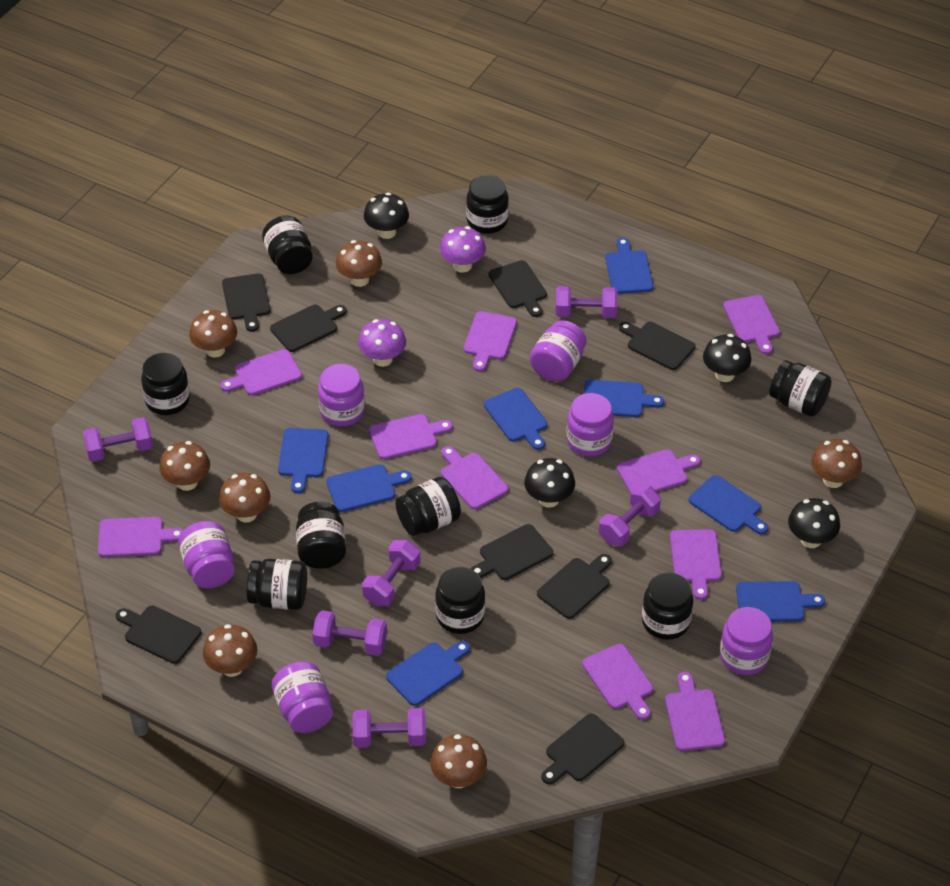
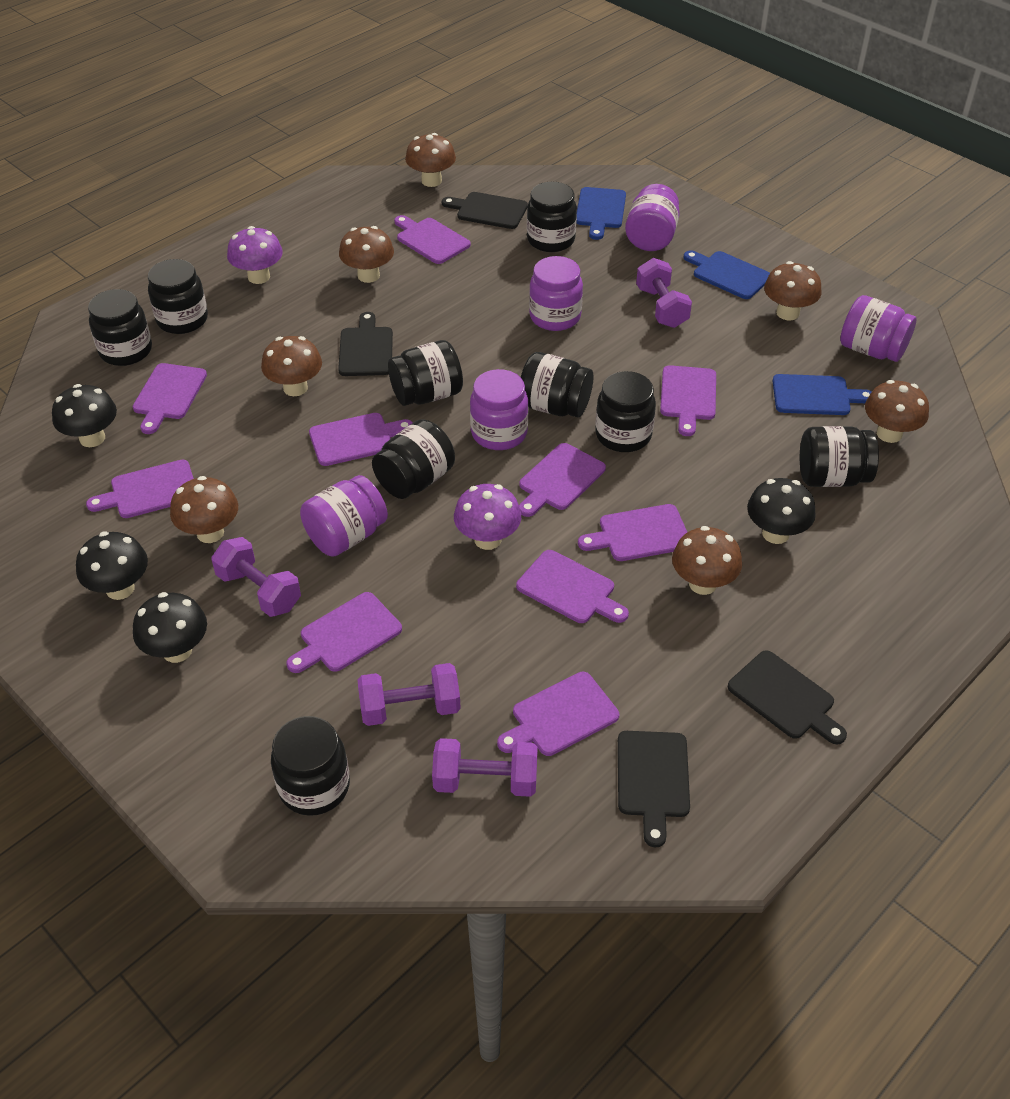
black cutting board: 8 -> 4
blue cutting board: 8 -> 3
purple dumbbell: 6 -> 4
purple jar: 6 -> 5

